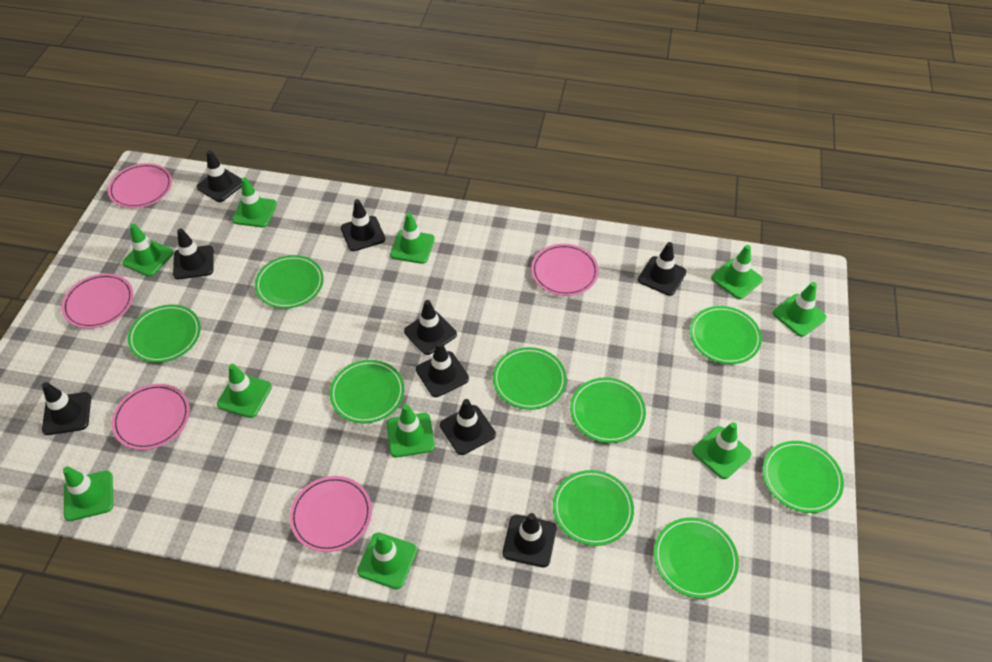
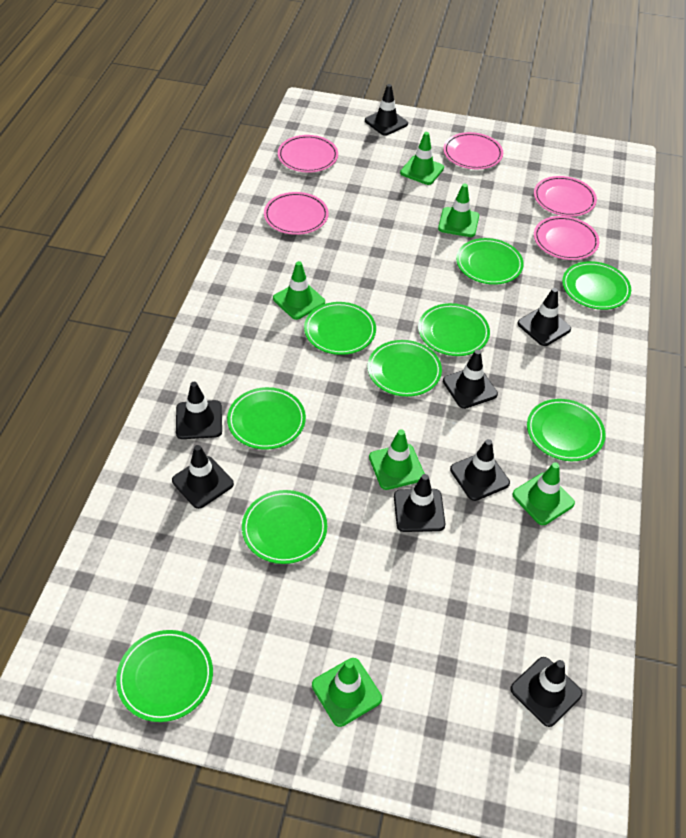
black traffic cone: 9 -> 8
green traffic cone: 10 -> 6

